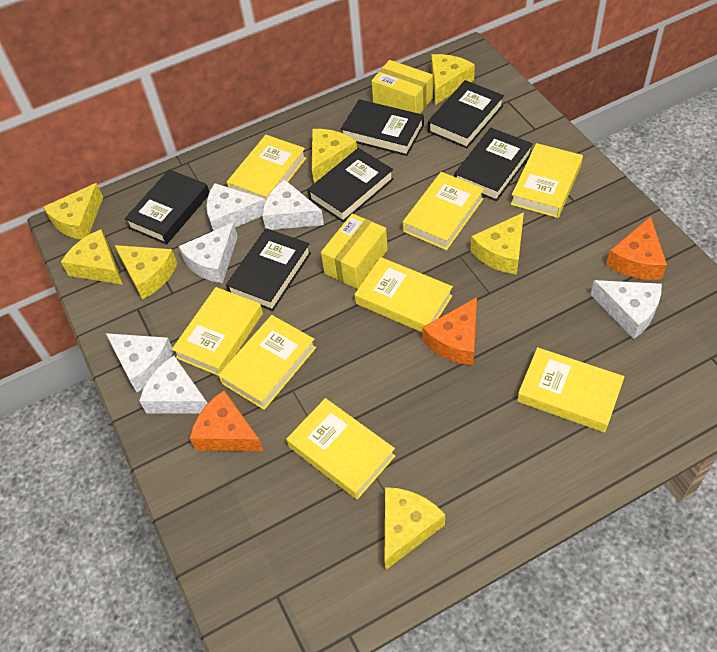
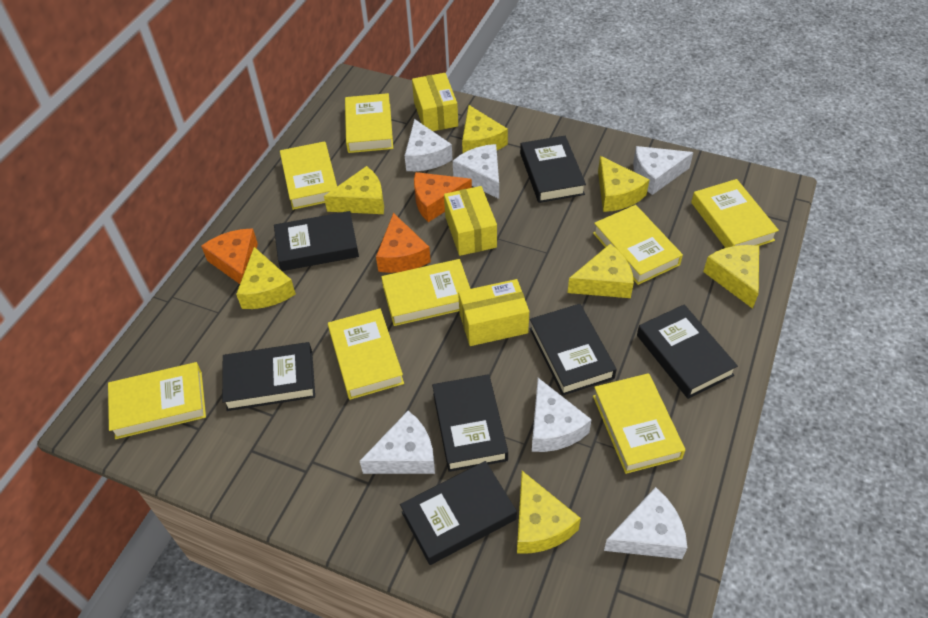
black book: 6 -> 7
yellow box: 2 -> 3

